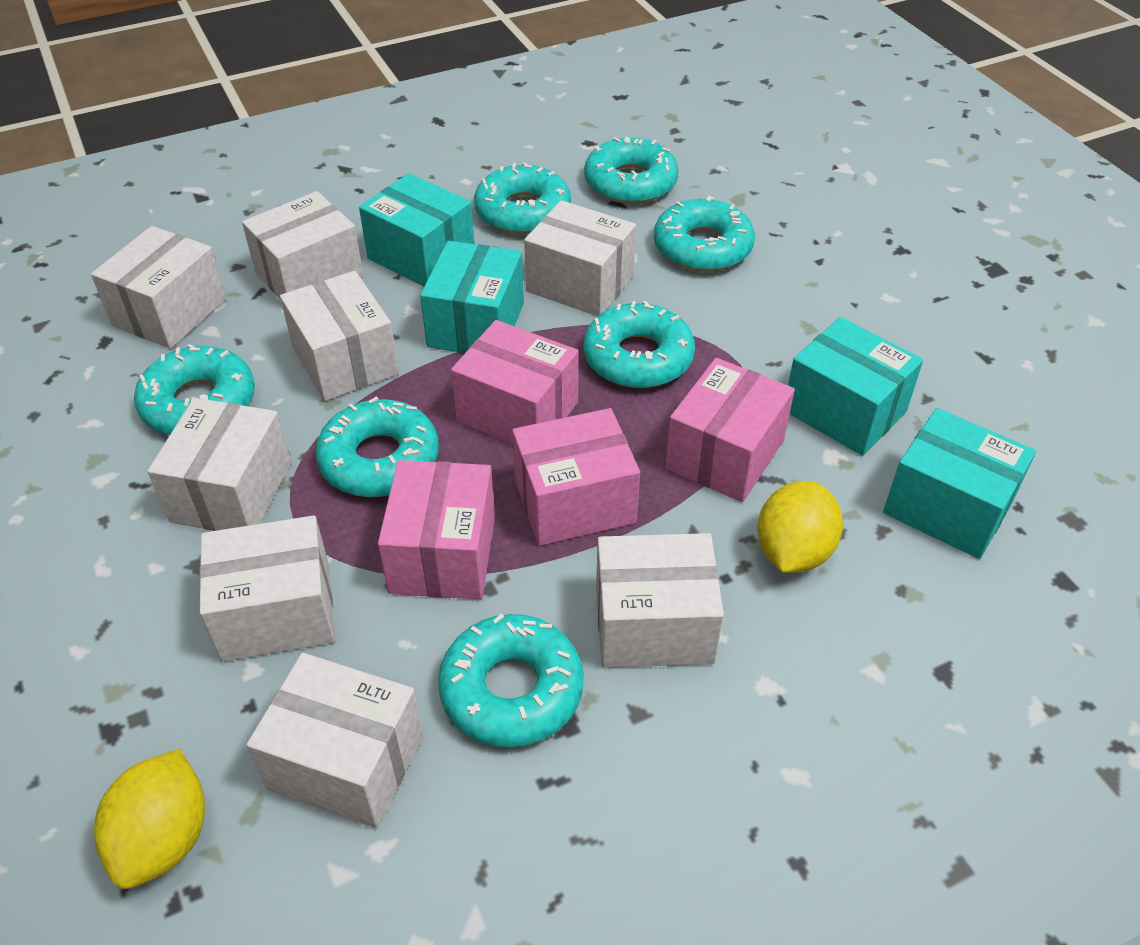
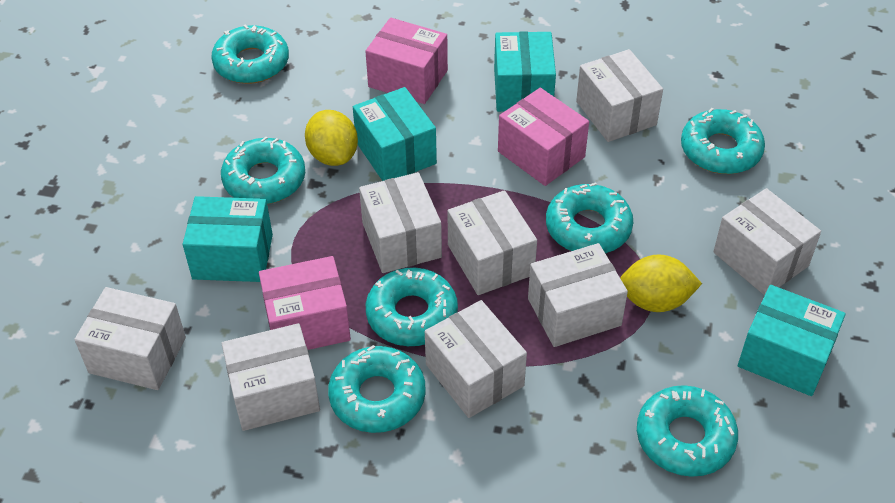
pink box: 4 -> 3

